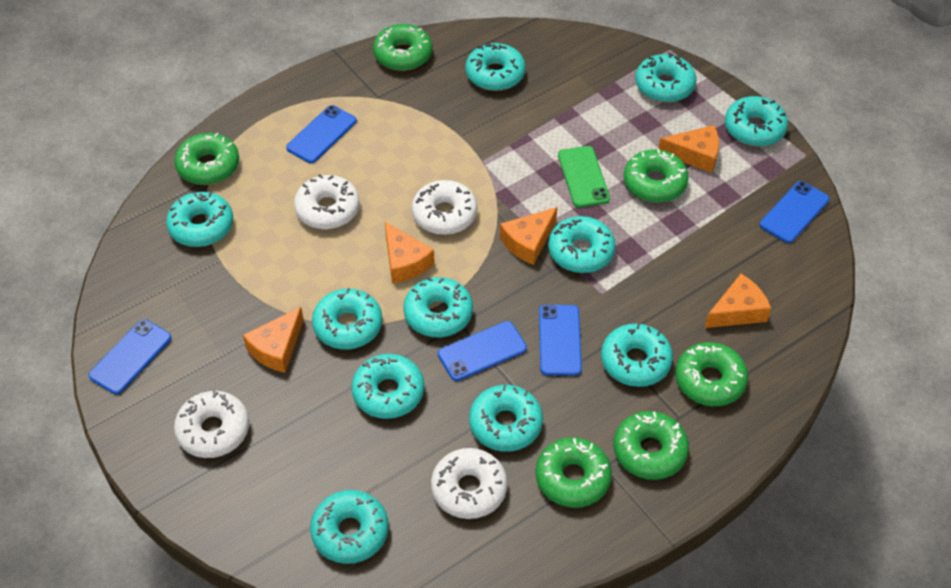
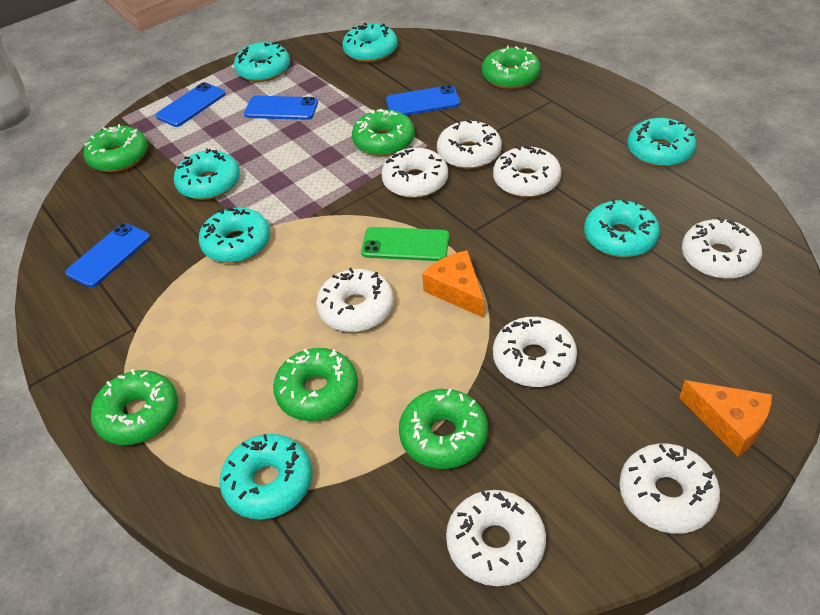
blue phone: 5 -> 4
orange cheese: 5 -> 2
turquoise donut: 11 -> 7
white donut: 4 -> 8

